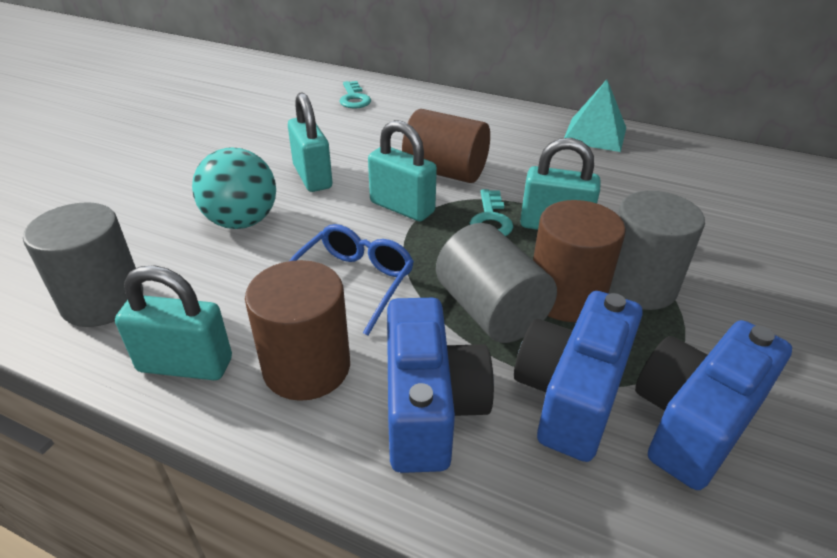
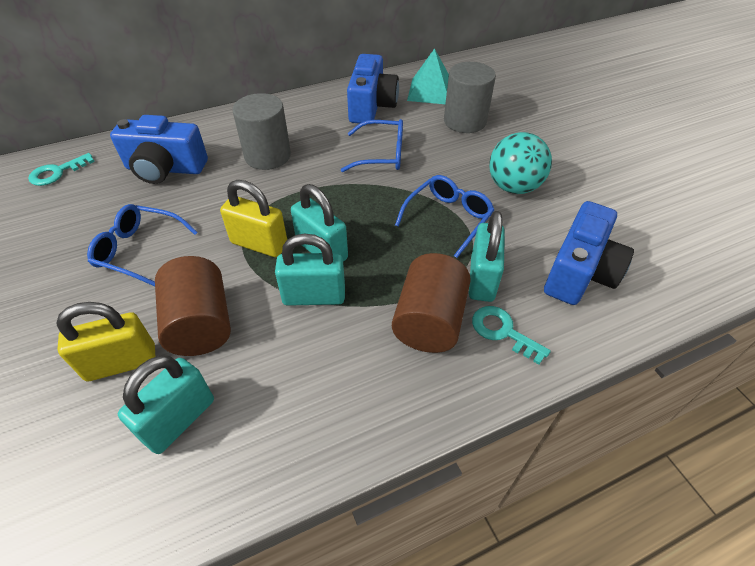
blue glasses: 1 -> 3
brown cylinder: 3 -> 2
grey cylinder: 3 -> 2
yellow padlock: 0 -> 2

